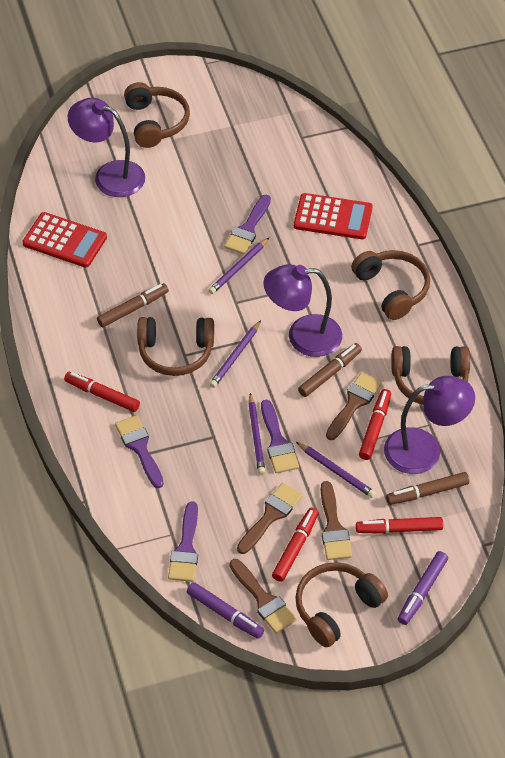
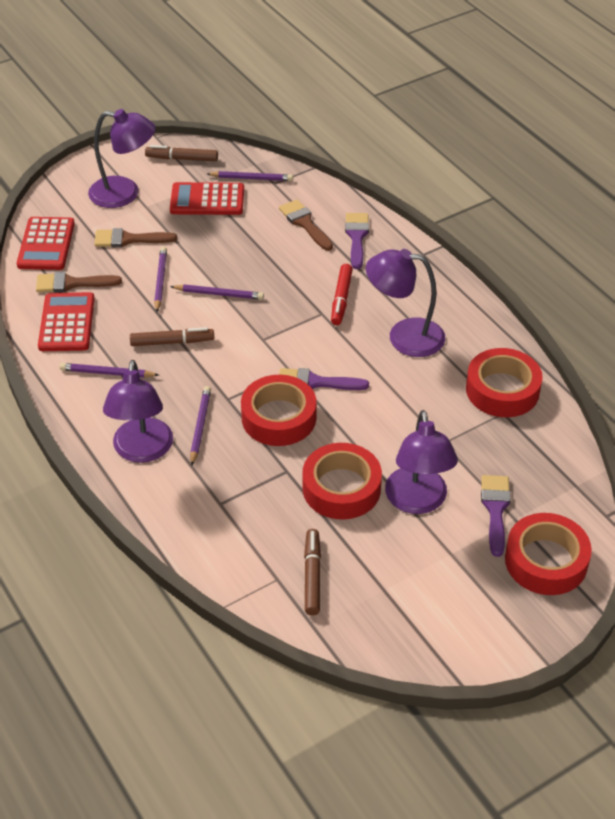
brown brush: 4 -> 3
brown headphones: 5 -> 0
purple brush: 4 -> 3
purple lamp: 3 -> 4
purple marker: 2 -> 0
purple pencil: 4 -> 5
red calculator: 2 -> 3
red marker: 4 -> 1
red tape: 0 -> 4

